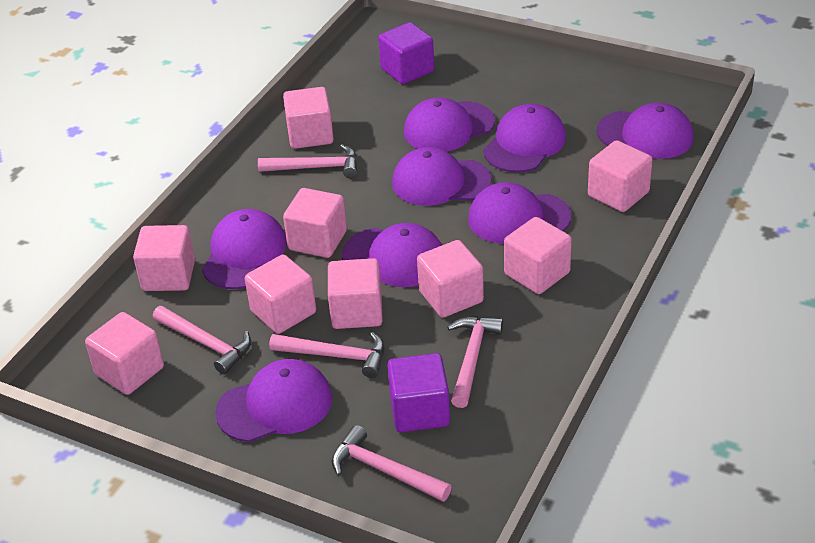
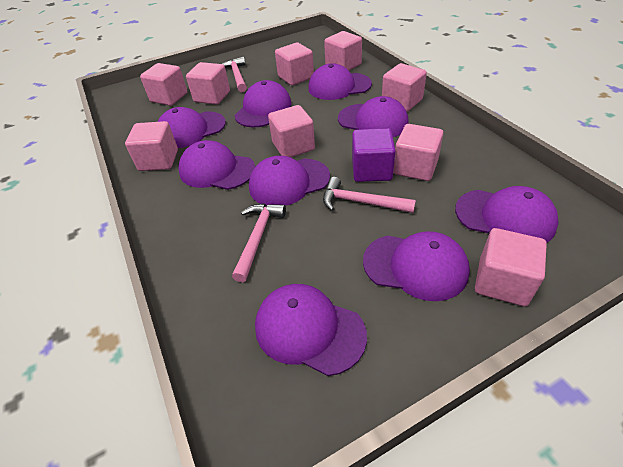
pink hammer: 5 -> 3
purple cap: 8 -> 9
purple cube: 2 -> 1

